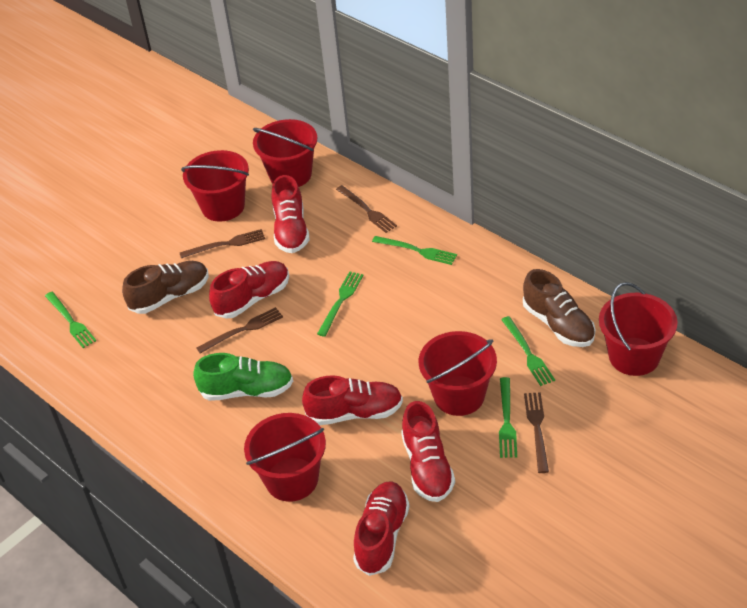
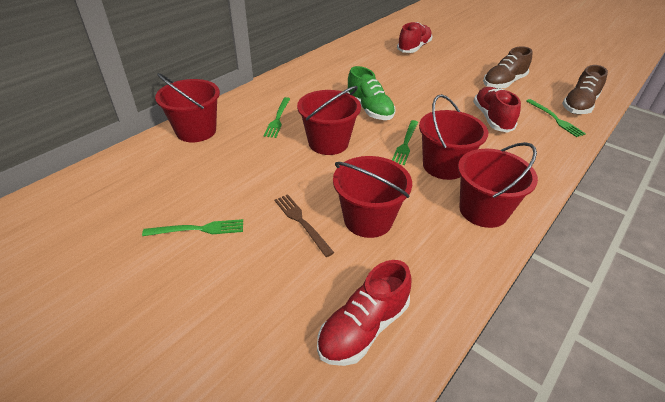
brown fork: 4 -> 1
green fork: 5 -> 4
red shoe: 5 -> 3

